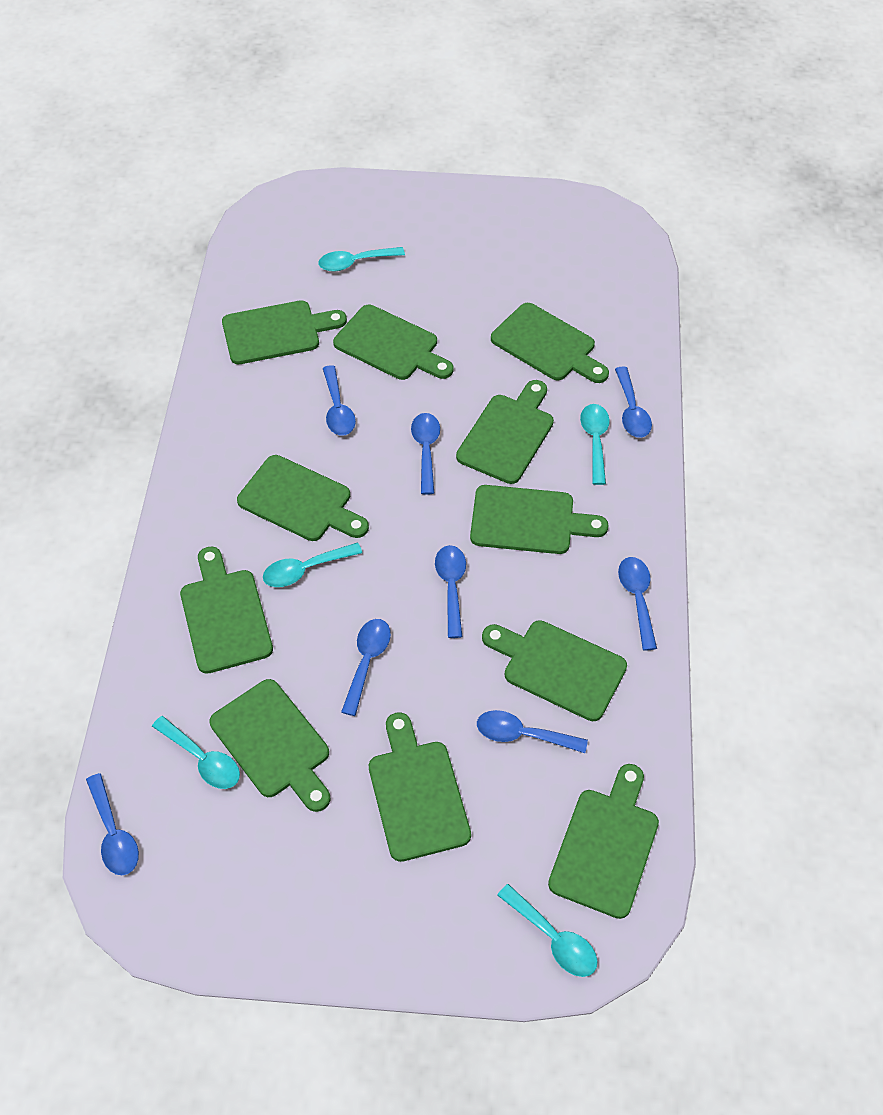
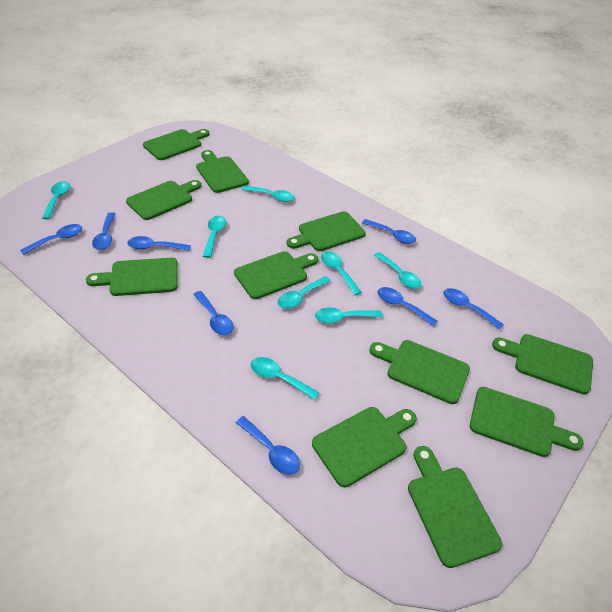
turquoise spoon: 5 -> 8

